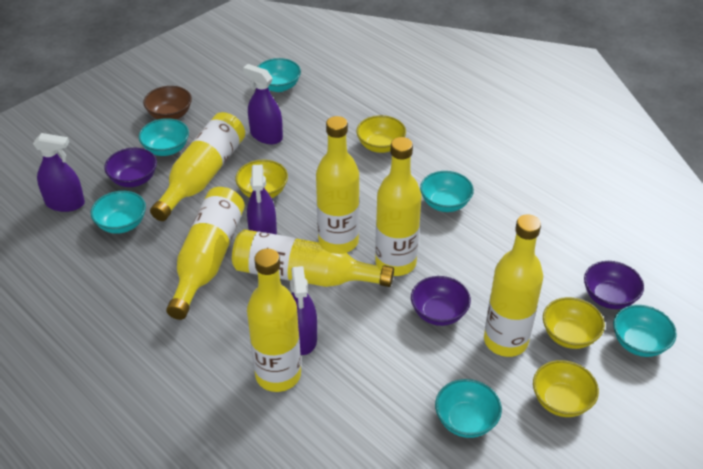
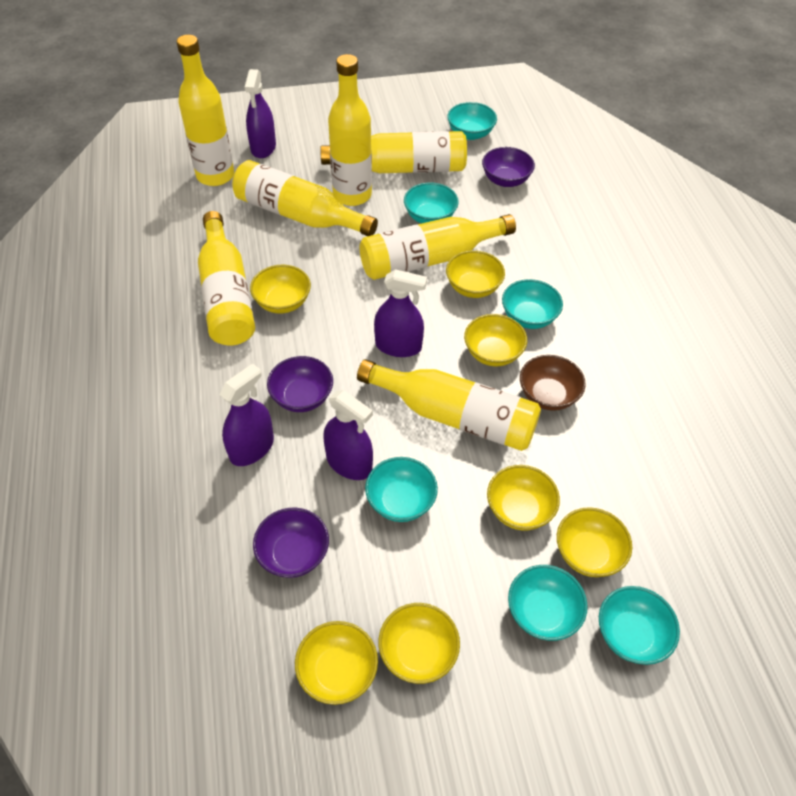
yellow bowl: 4 -> 7

